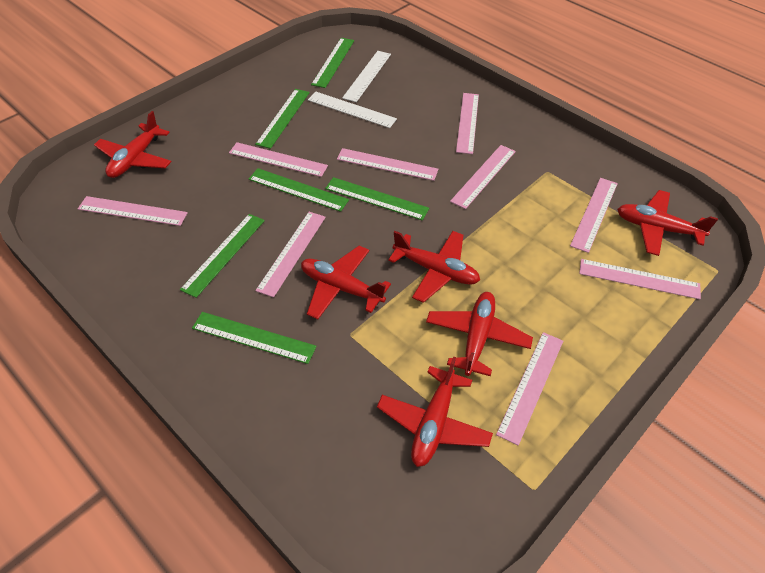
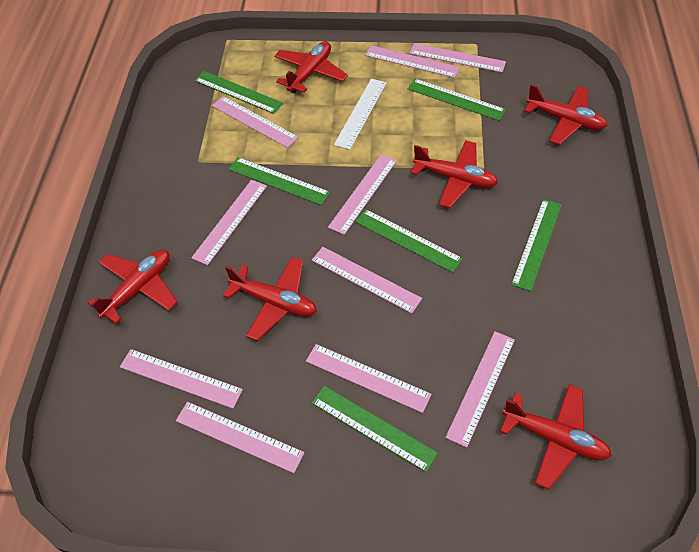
pink ruler: 9 -> 10
white ruler: 2 -> 1

